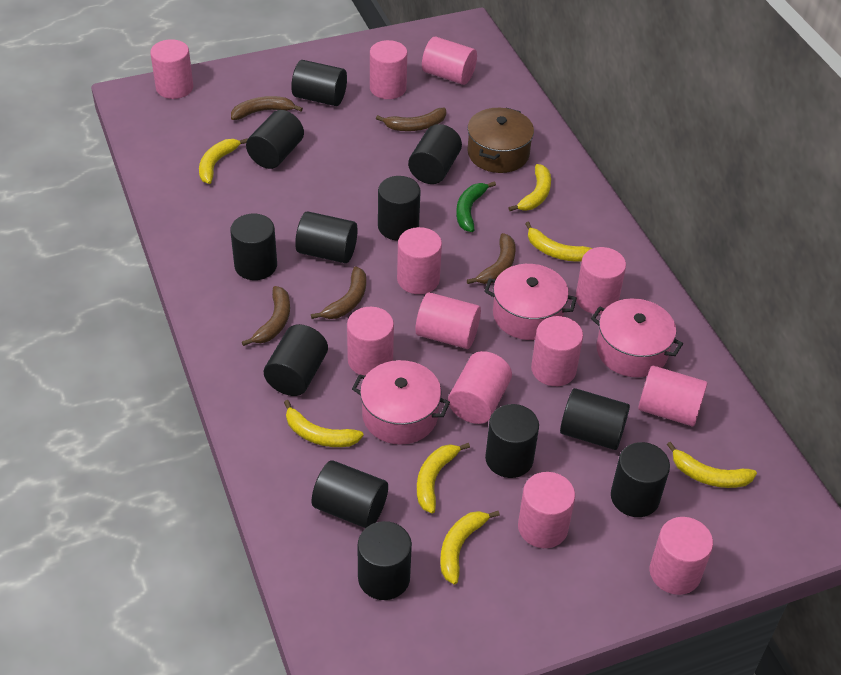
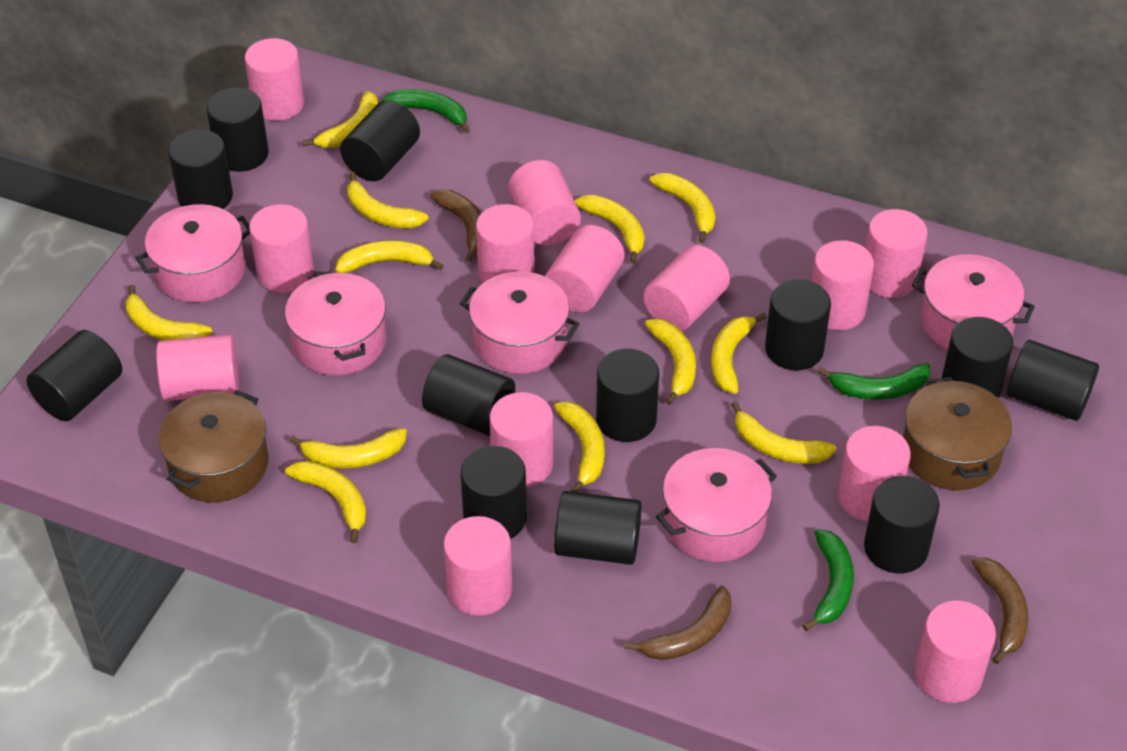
brown banana: 5 -> 3
brown pot: 1 -> 2
green banana: 1 -> 3
pink cylinder: 12 -> 13
pink pot: 3 -> 5
yellow banana: 7 -> 12

